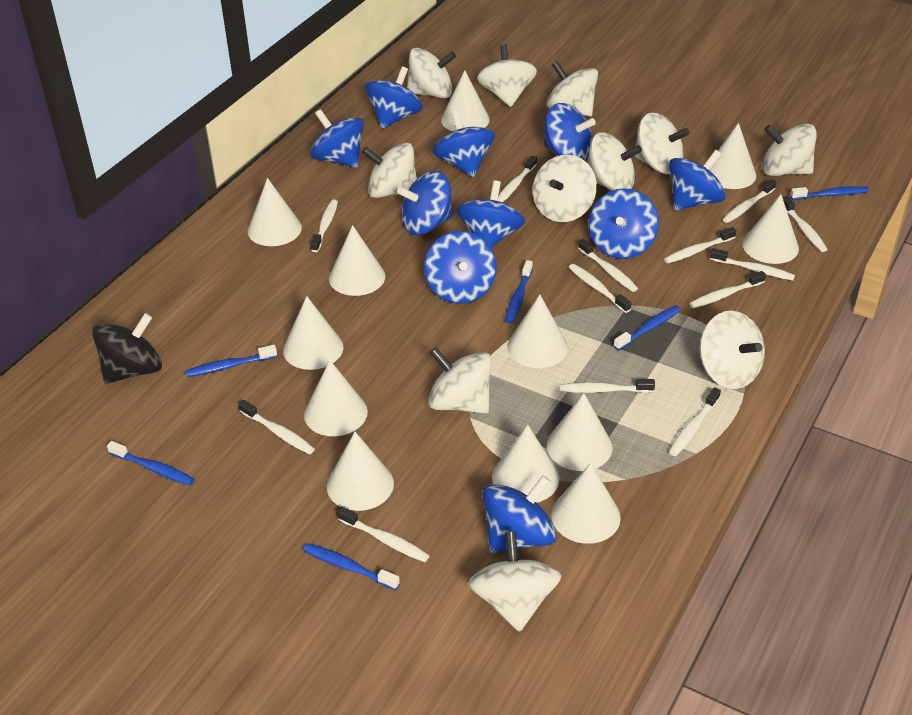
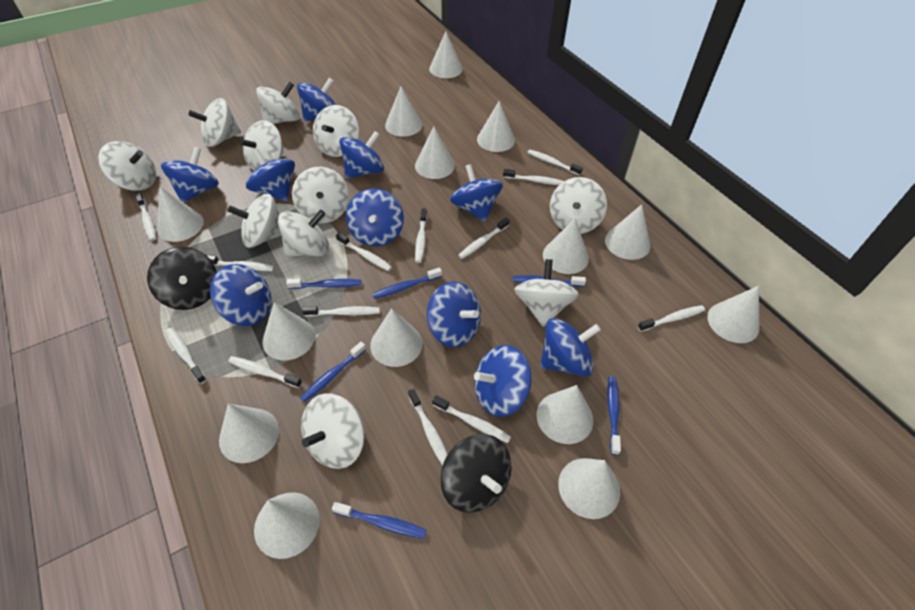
black spinning top: 1 -> 2
white cone: 12 -> 14

